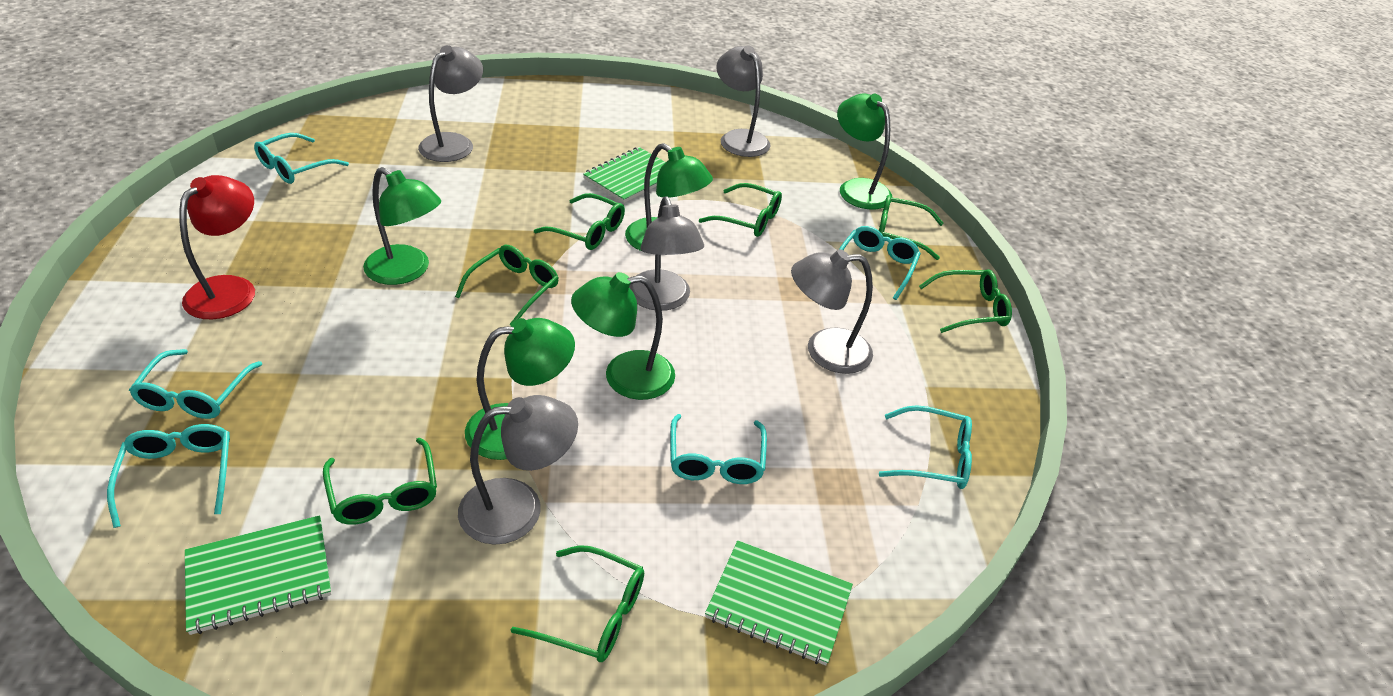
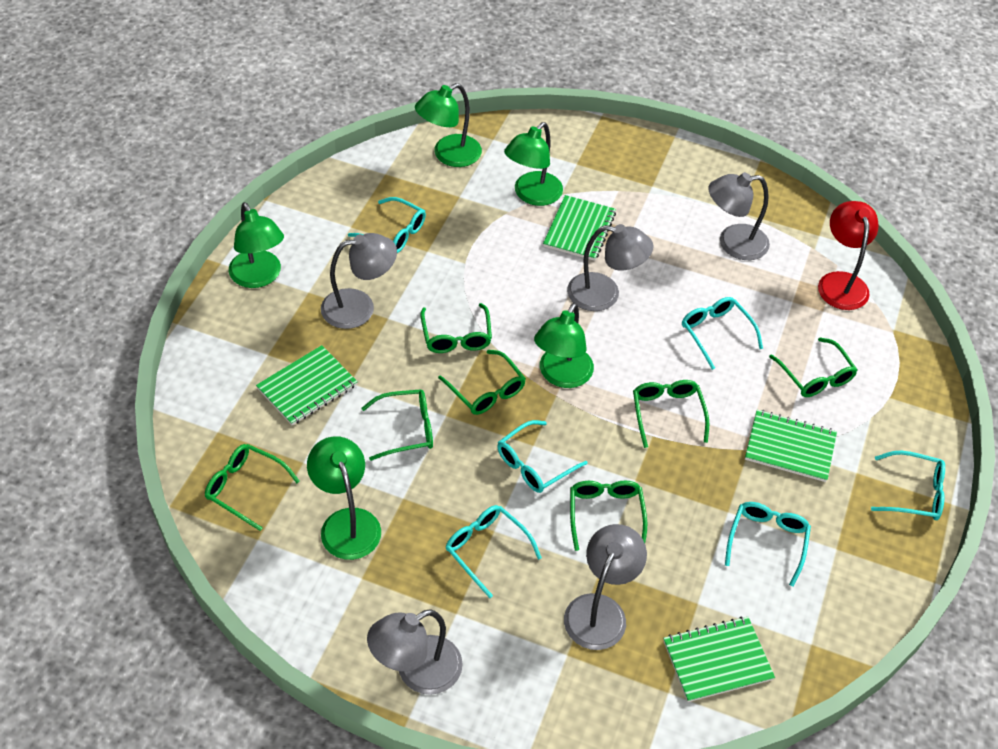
green notebook: 3 -> 4

